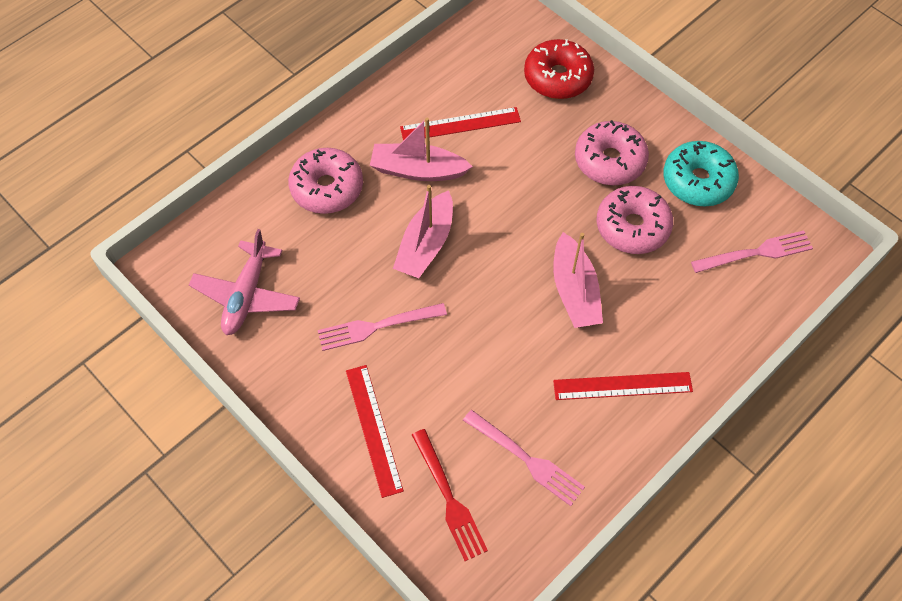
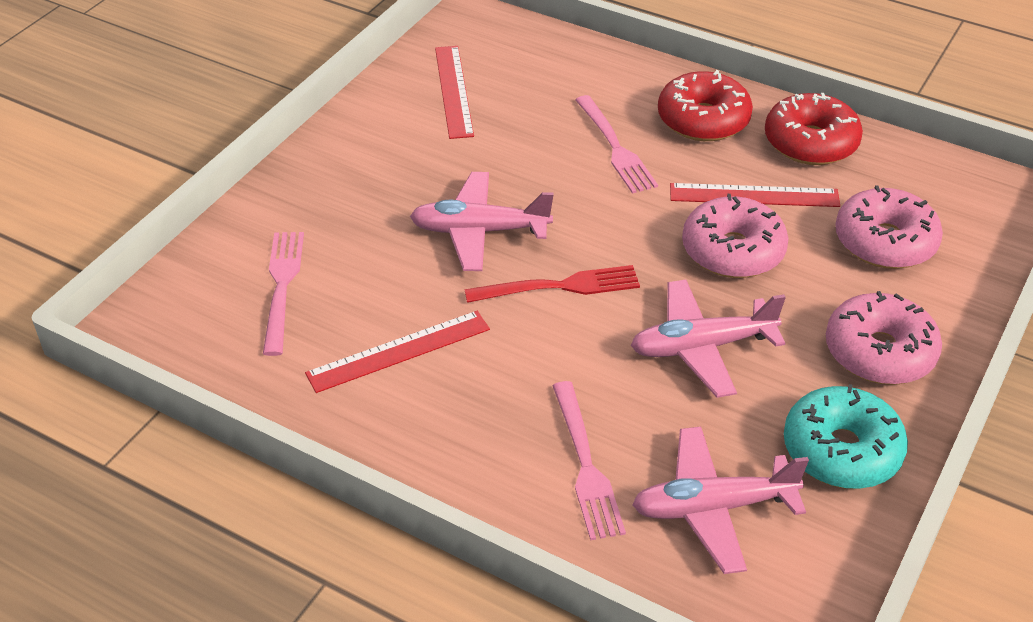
pink boat: 3 -> 0
pink plane: 1 -> 3
red donut: 1 -> 2

